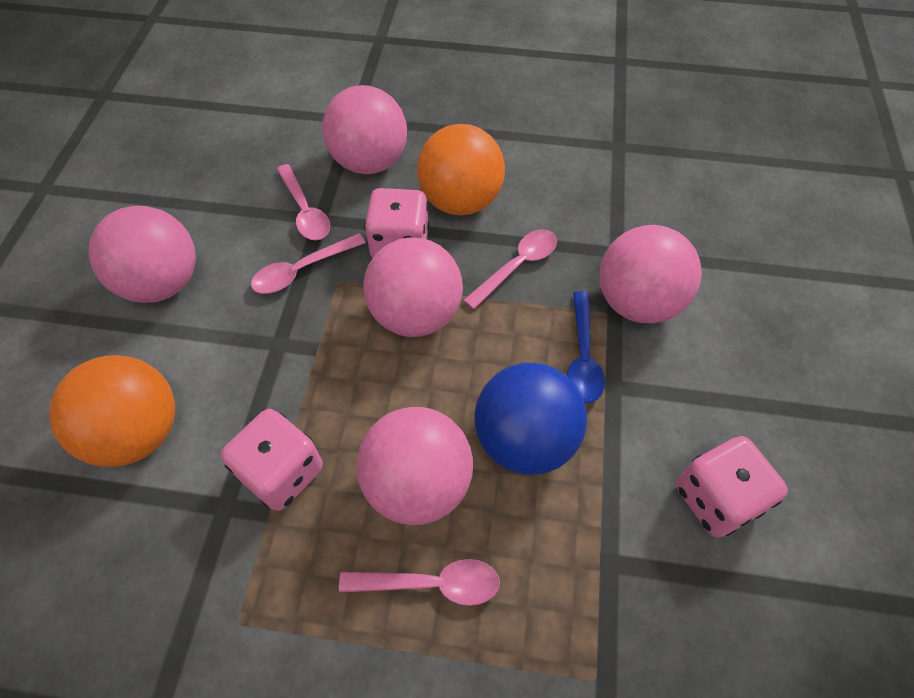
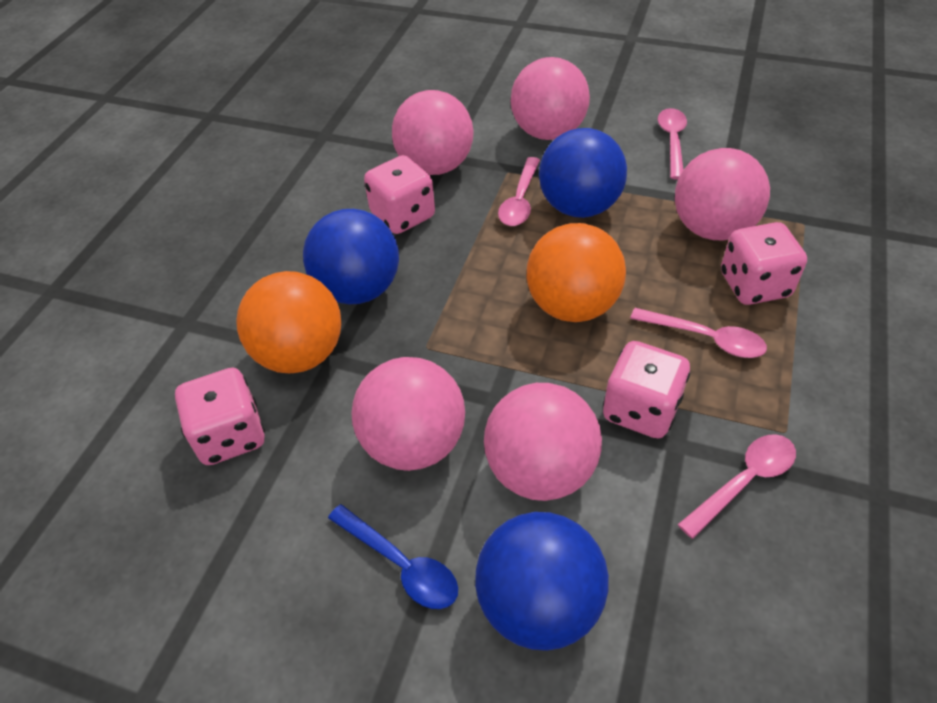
blue ball: 1 -> 3
pink dice: 3 -> 4

